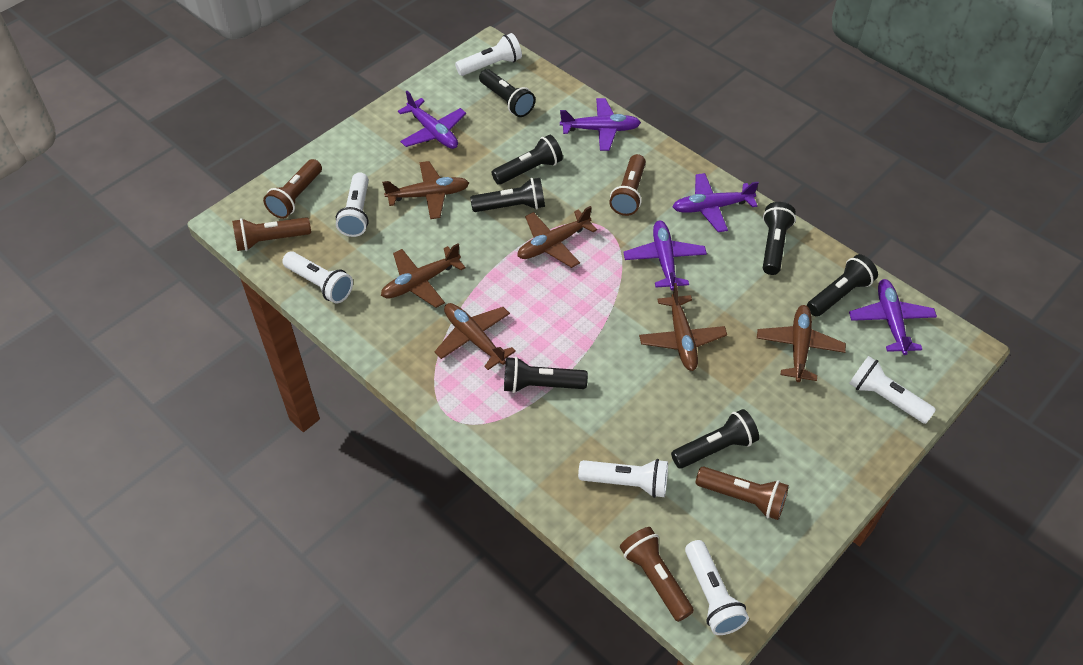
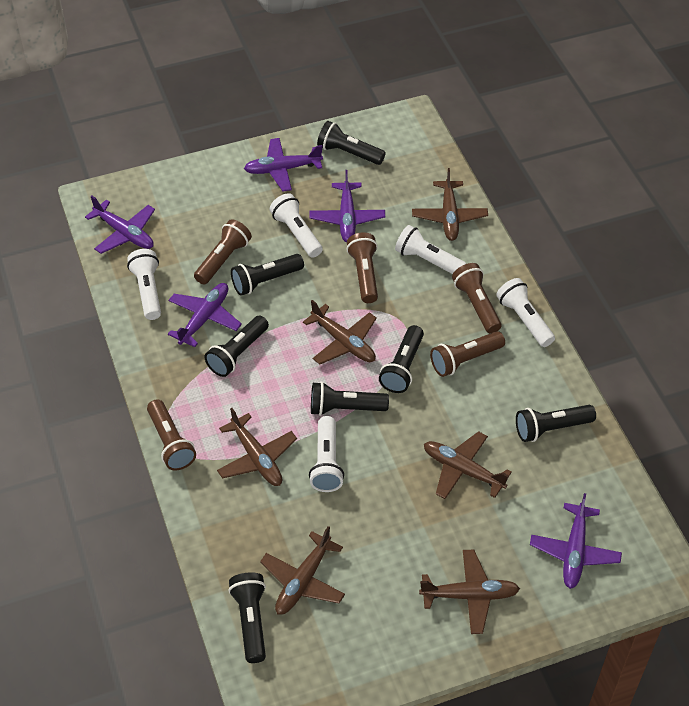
white flashlight: 6 -> 5

